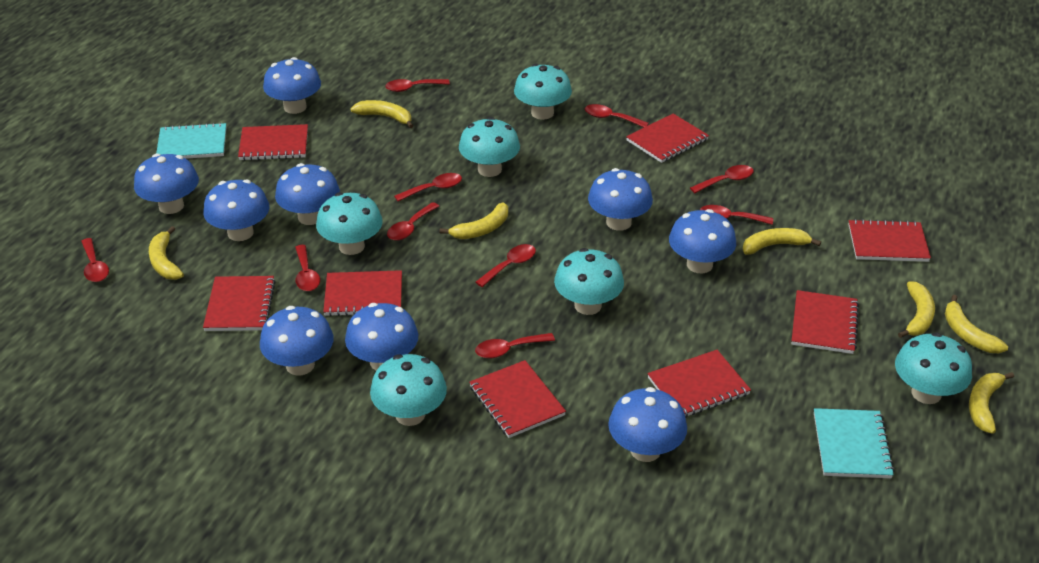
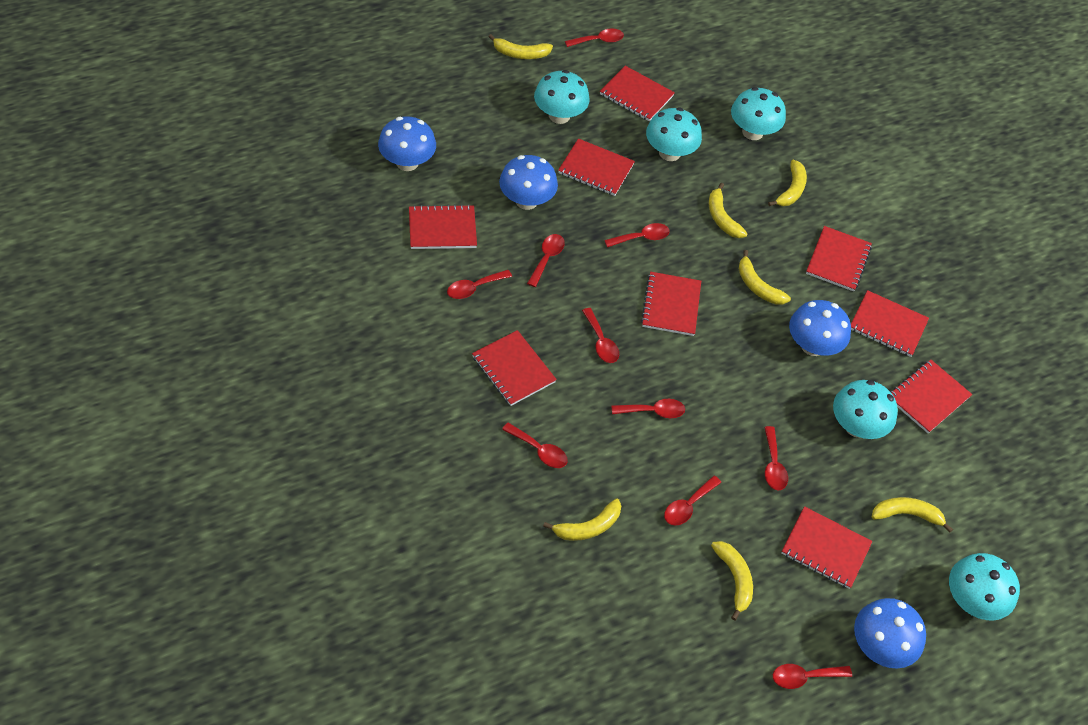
blue mushroom: 9 -> 4
red notebook: 8 -> 9
turquoise mushroom: 6 -> 5
turquoise notebook: 2 -> 0

